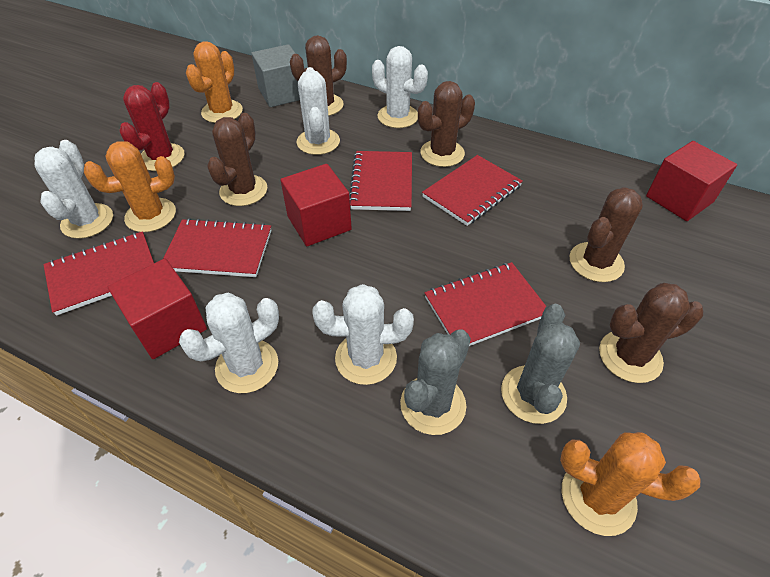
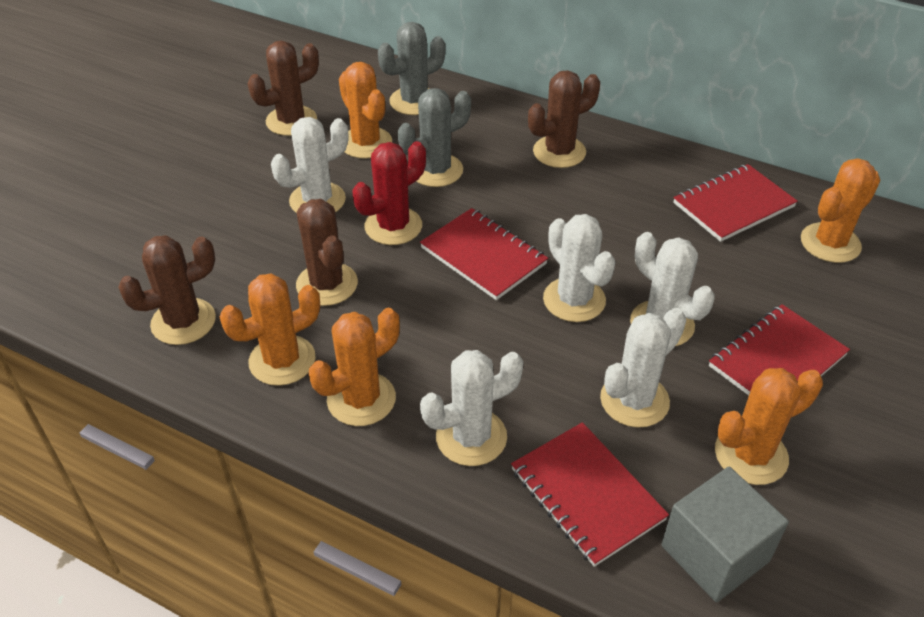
brown cactus: 5 -> 4
orange cactus: 3 -> 5
red cube: 3 -> 0
red notebook: 5 -> 4

